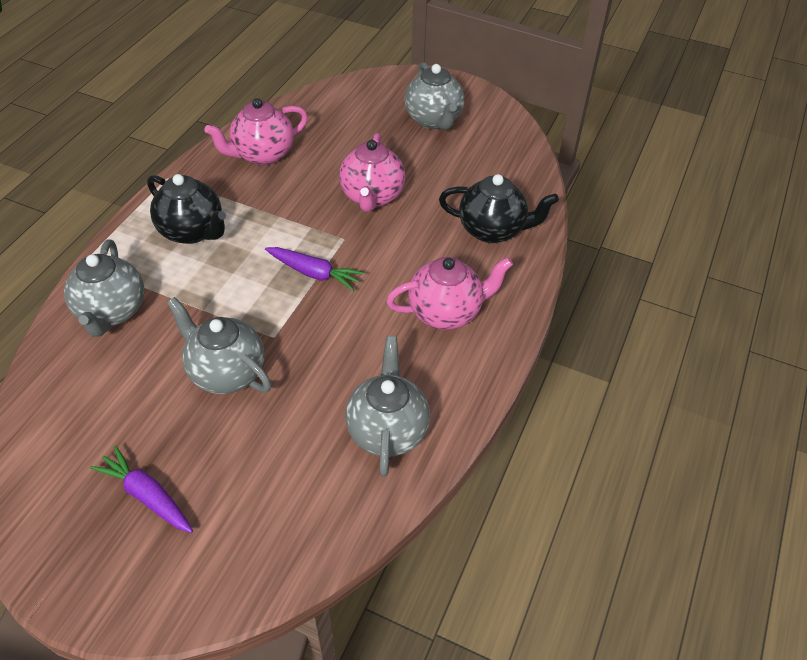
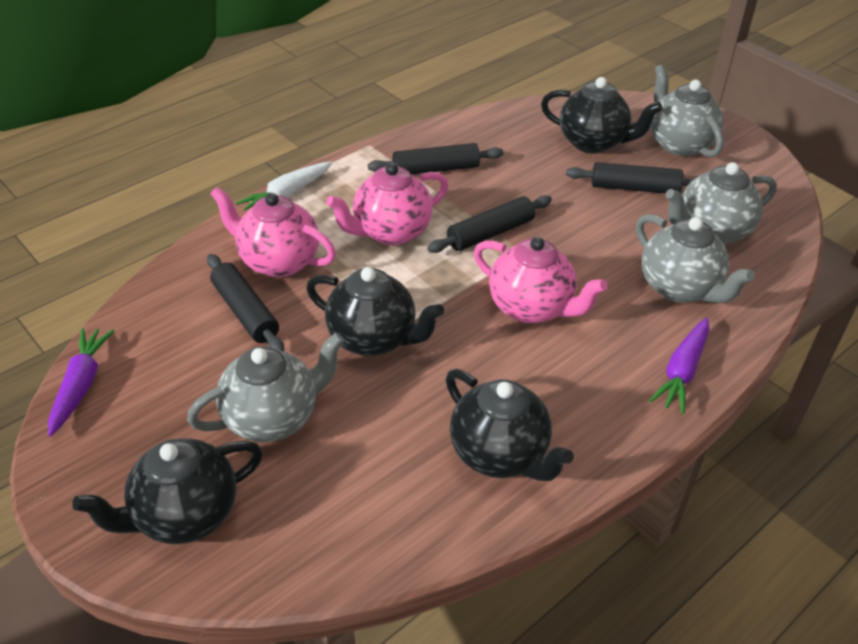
black rolling pin: 0 -> 4
black teapot: 2 -> 4
white carrot: 0 -> 1

